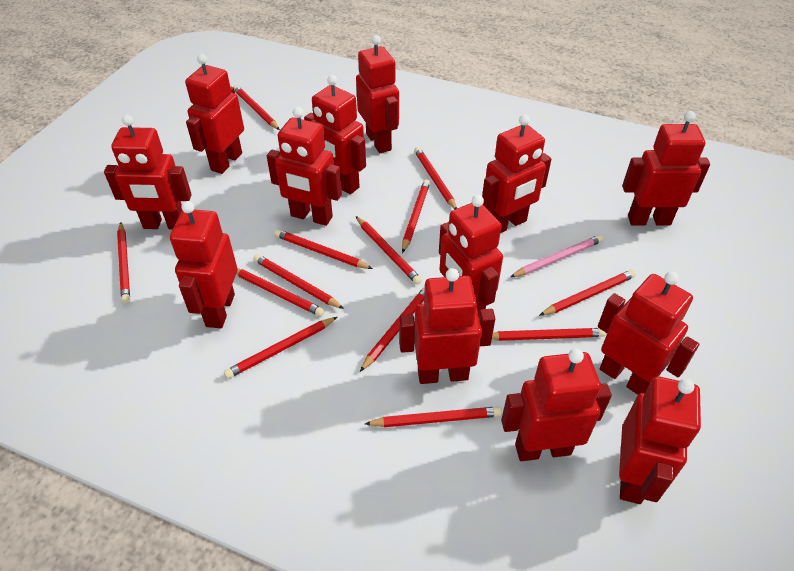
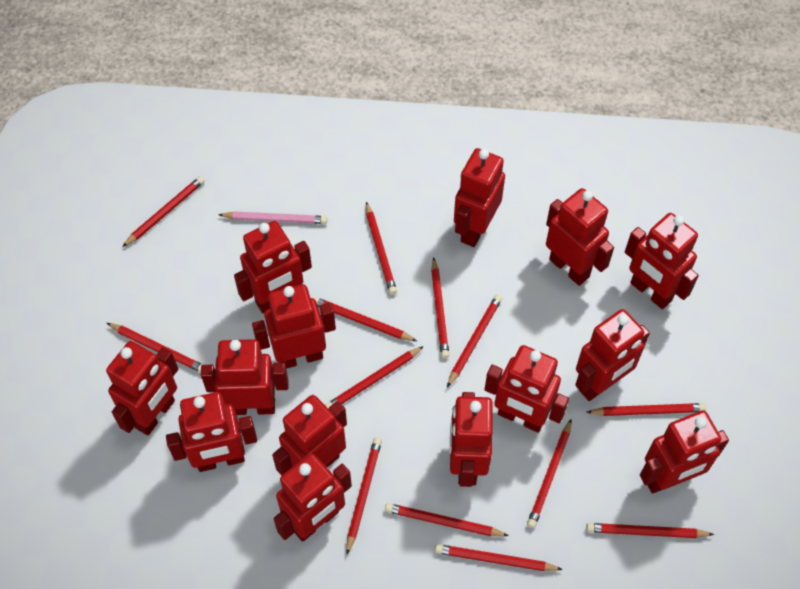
red robot: 13 -> 14

